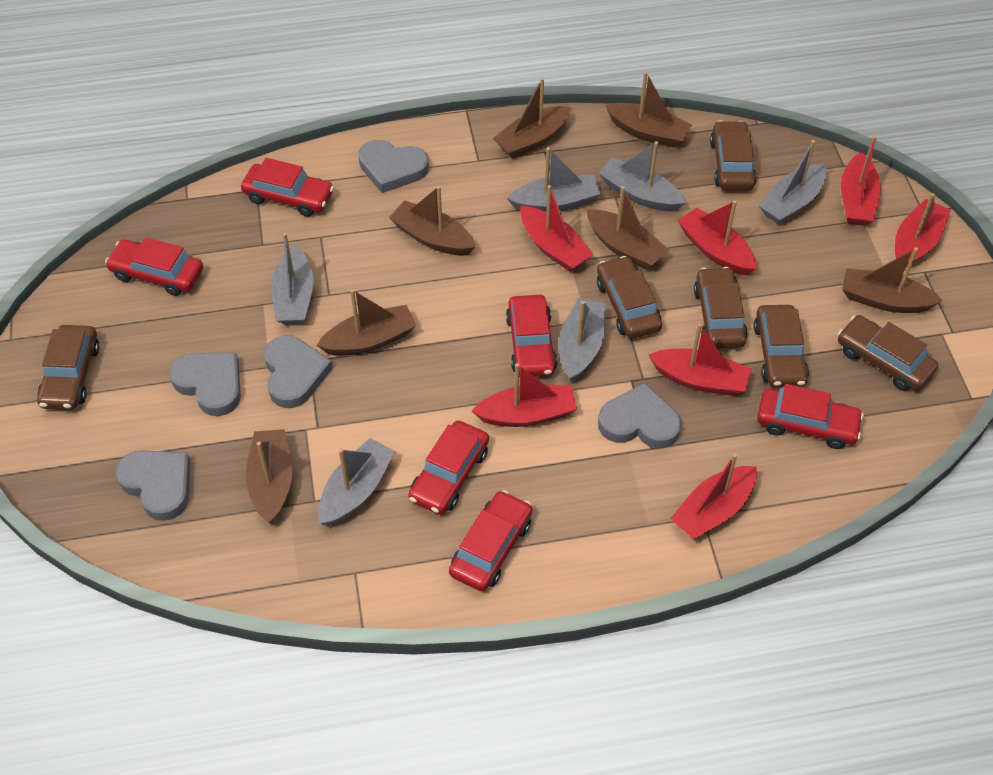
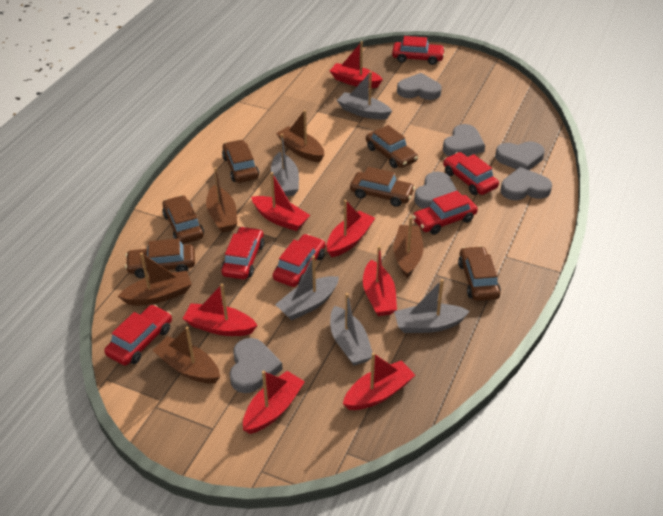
brown boat: 7 -> 5
grey boat: 6 -> 5
grey heart: 5 -> 6

